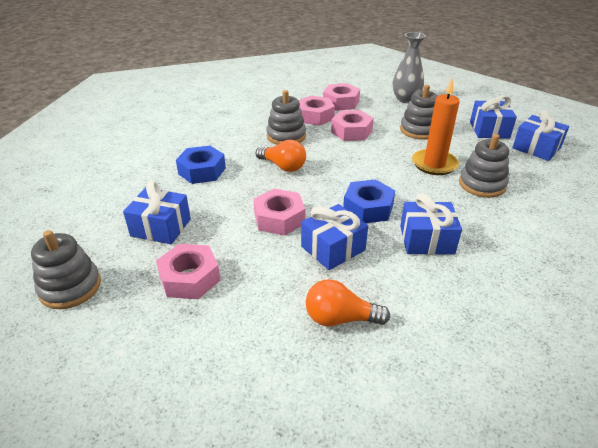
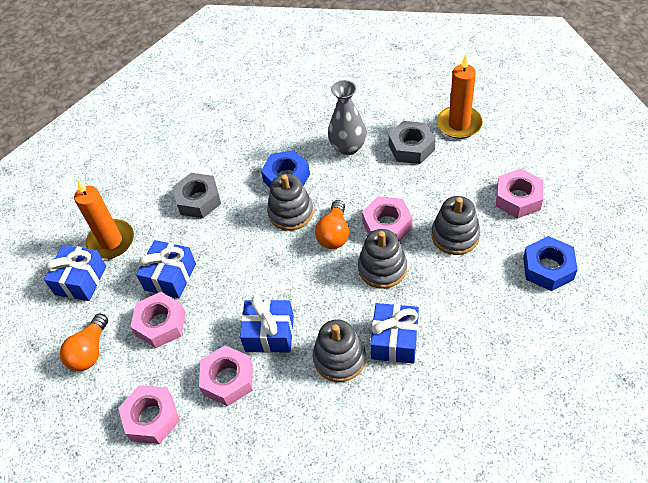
blue gift: 5 -> 4
grey nut: 0 -> 2
orange candle: 1 -> 2

